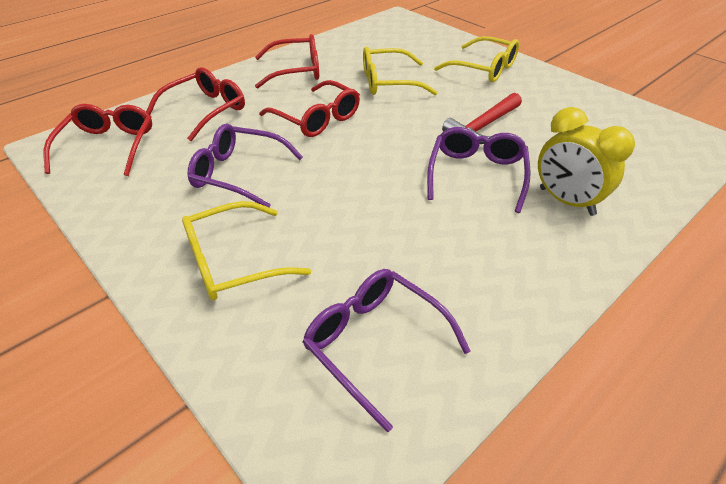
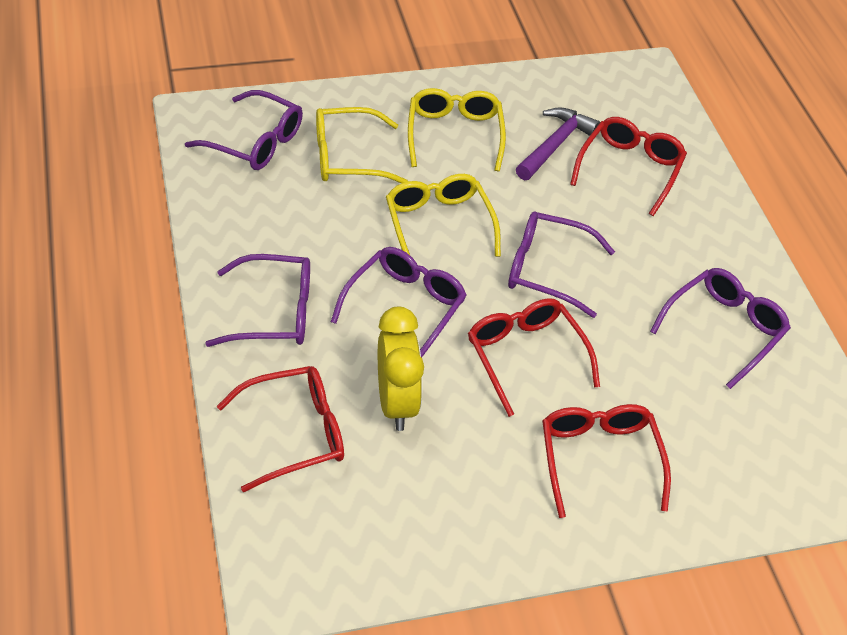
purple glasses: 3 -> 5
purple hammer: 0 -> 1
red hammer: 1 -> 0

